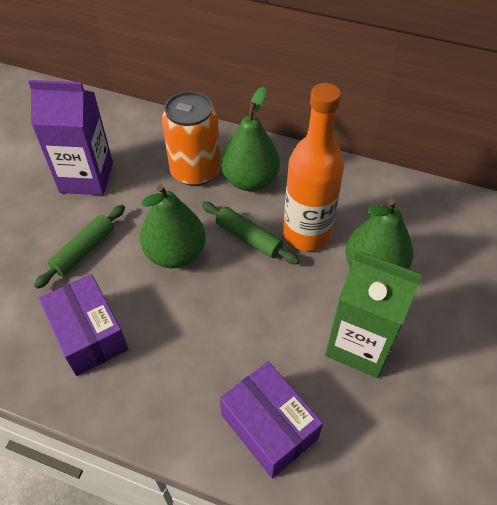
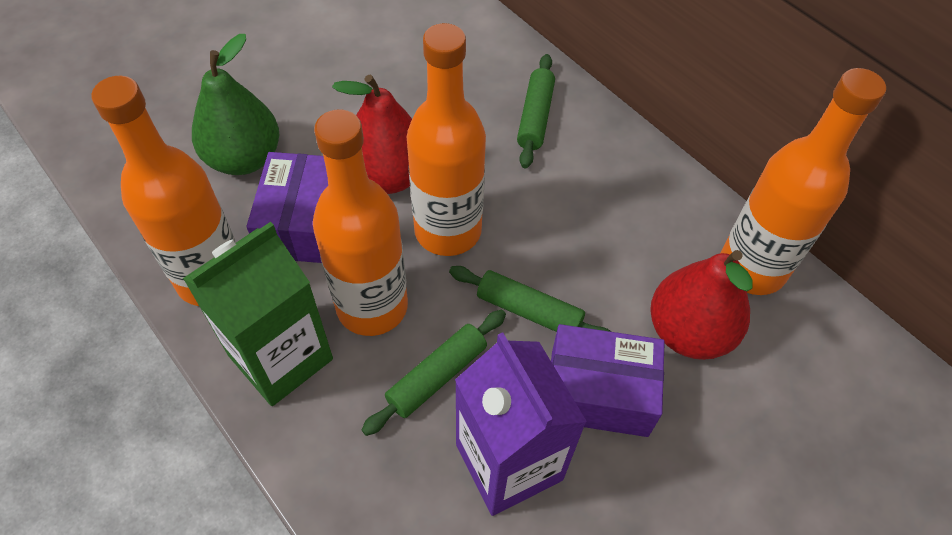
green pear: 3 -> 1
green rolling pin: 2 -> 3
orange bottle: 1 -> 4
orange can: 1 -> 0
red pear: 0 -> 2

